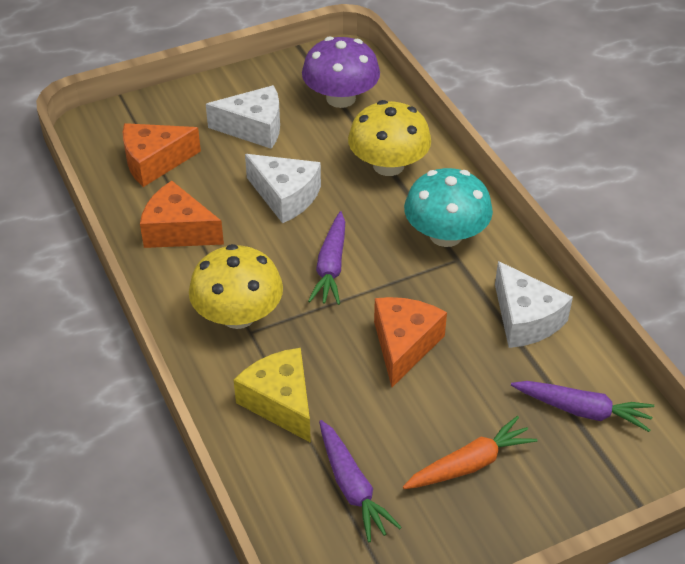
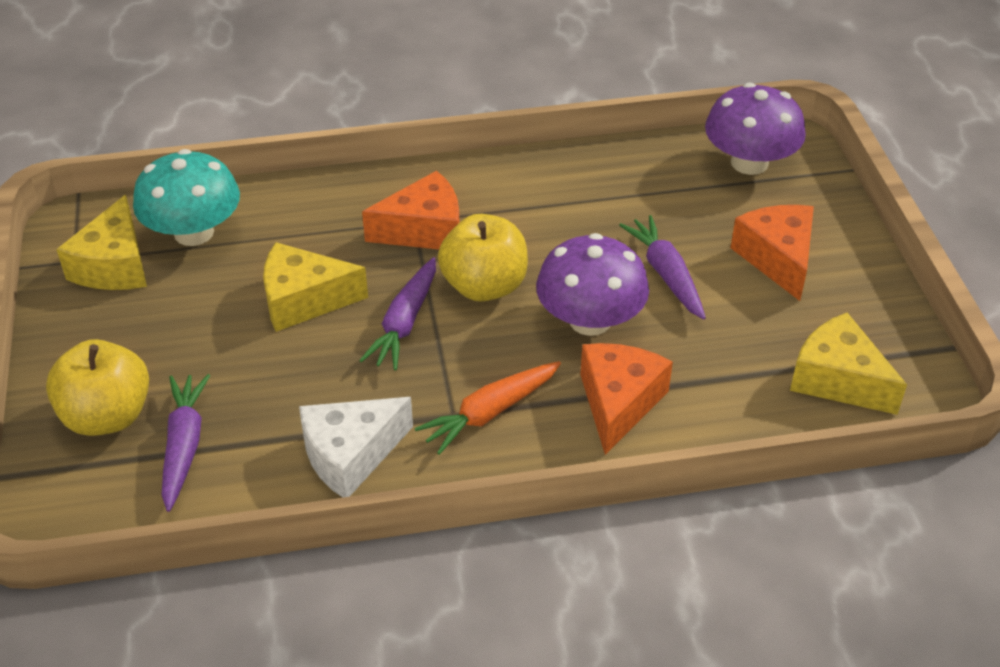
purple mushroom: 1 -> 2
white cheese: 3 -> 1
yellow apple: 0 -> 2
yellow cheese: 1 -> 3
yellow mushroom: 2 -> 0

